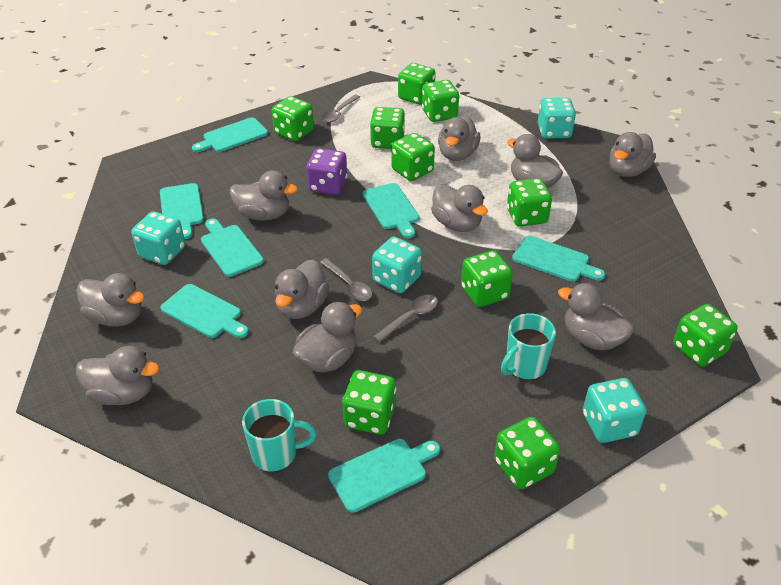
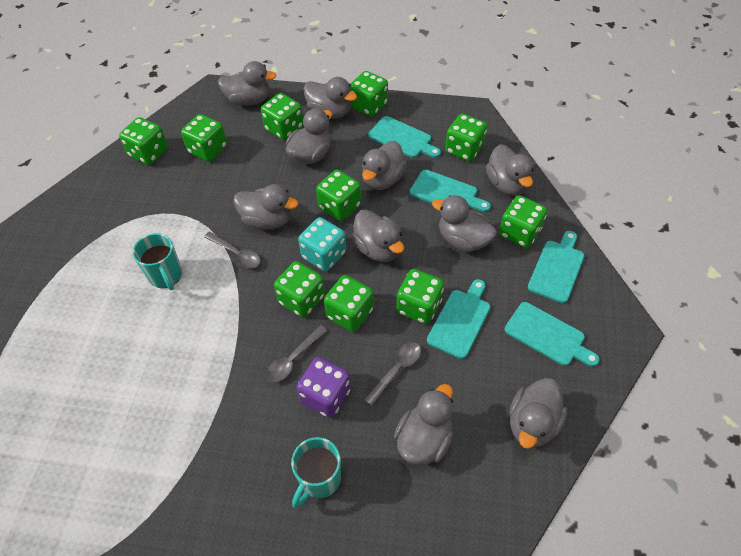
turquoise cutting board: 7 -> 5
turquoise dice: 4 -> 1

